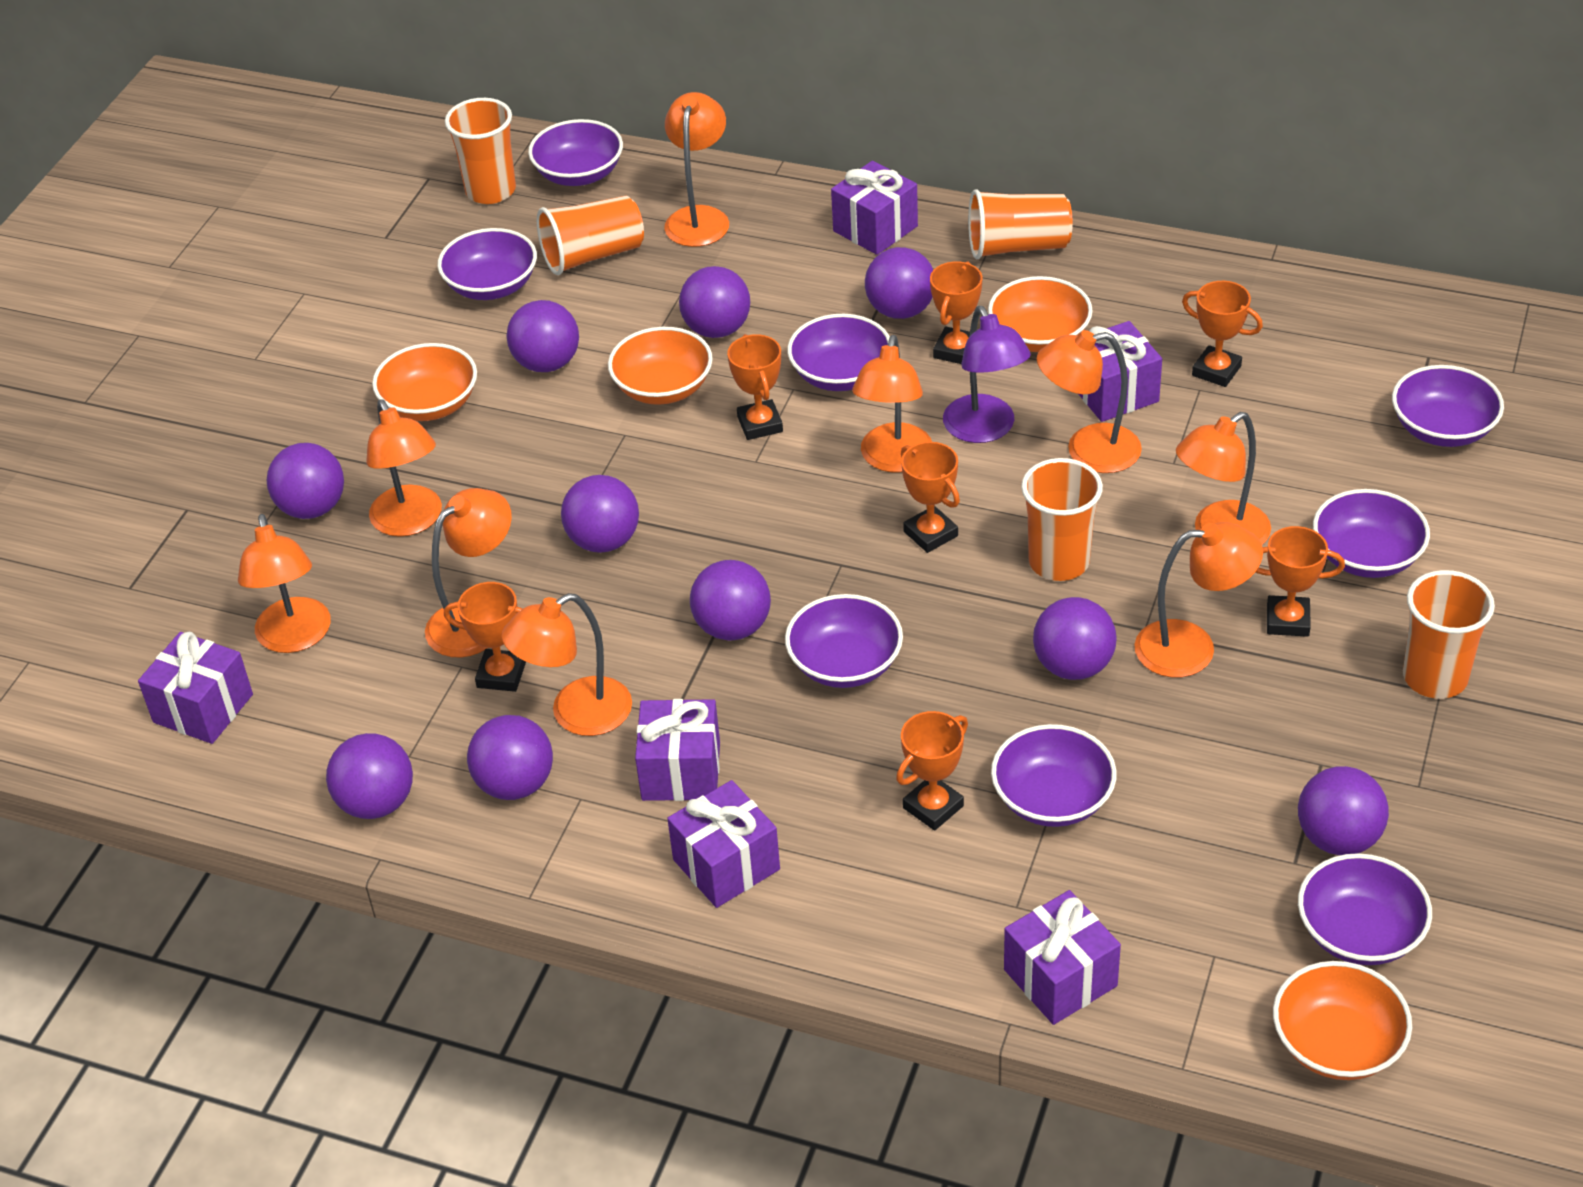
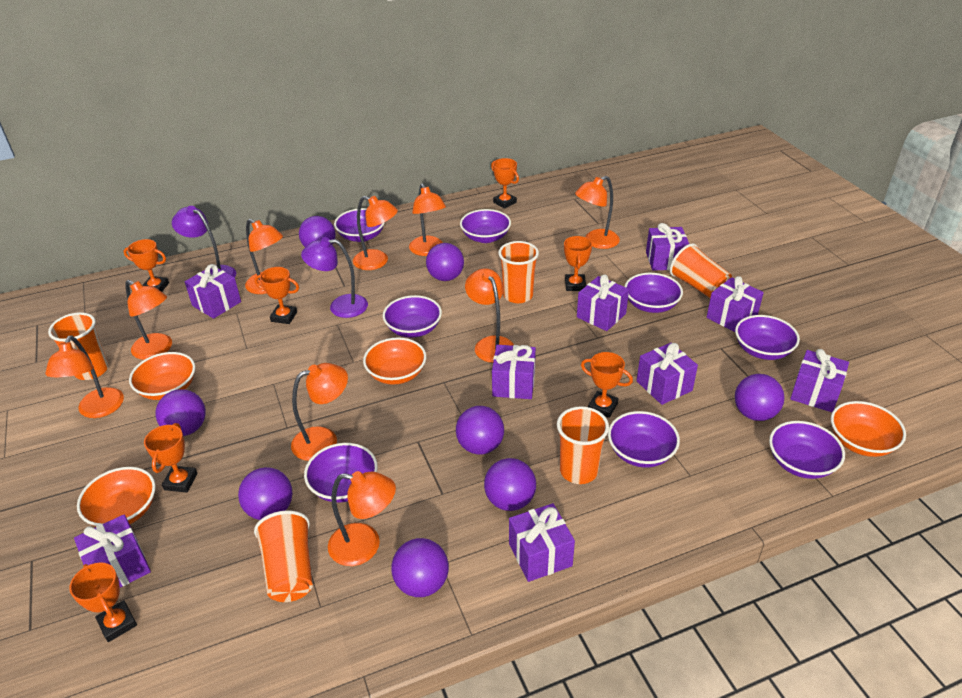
purple ball: 10 -> 8
purple gift: 6 -> 9
purple lamp: 1 -> 2

